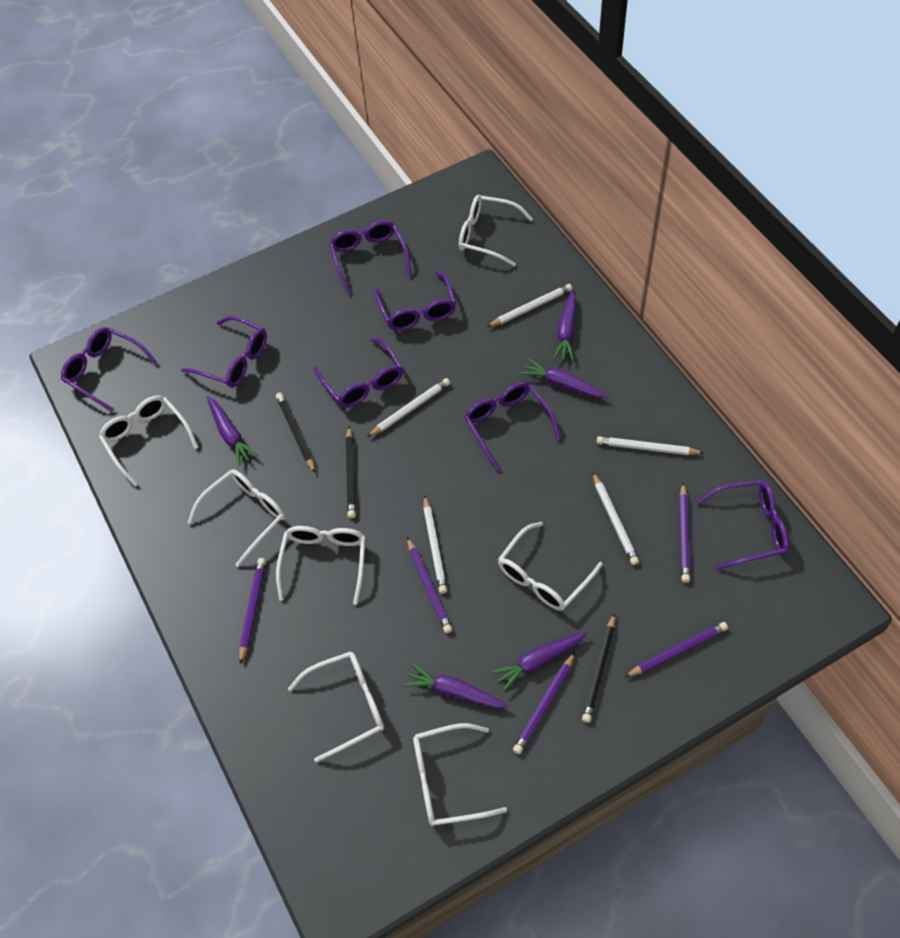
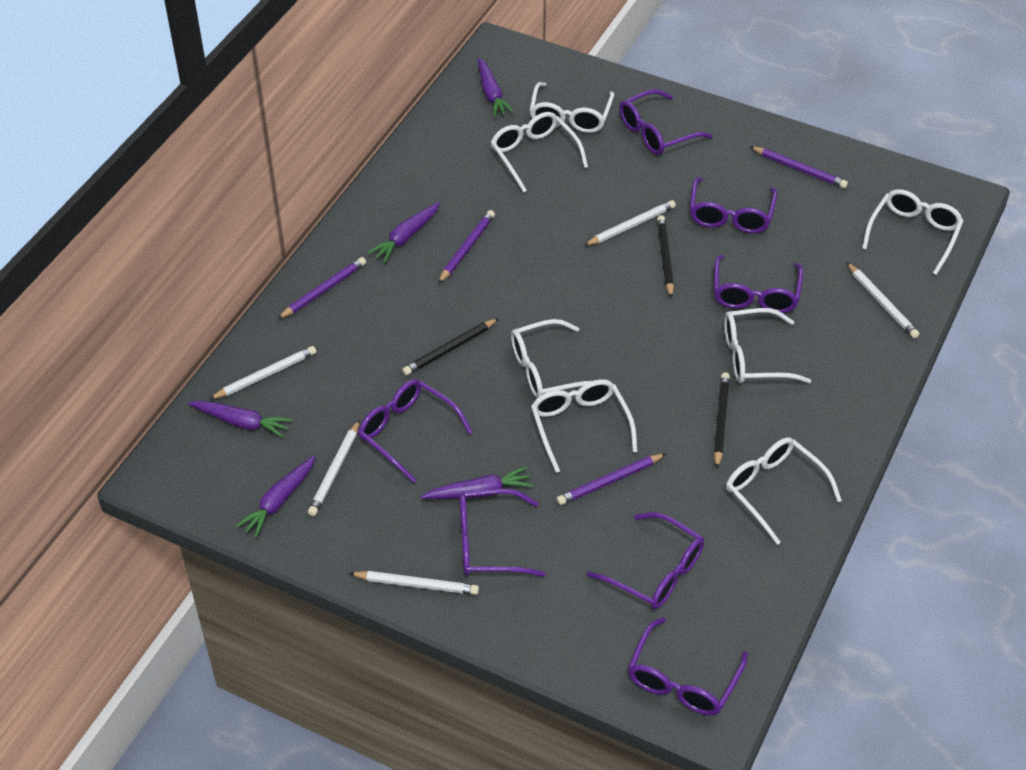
purple pencil: 5 -> 4

